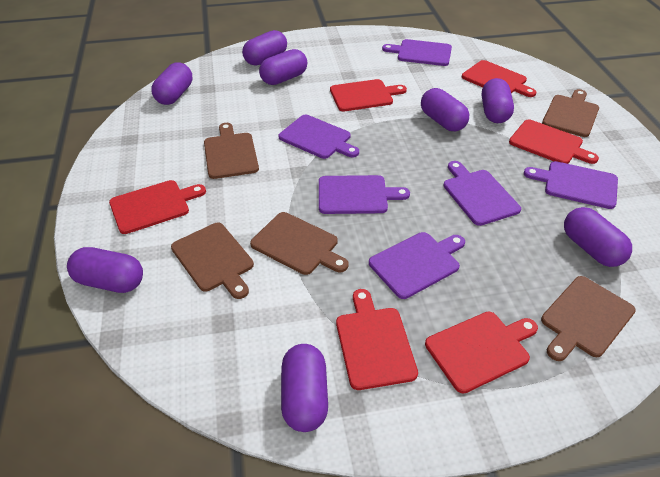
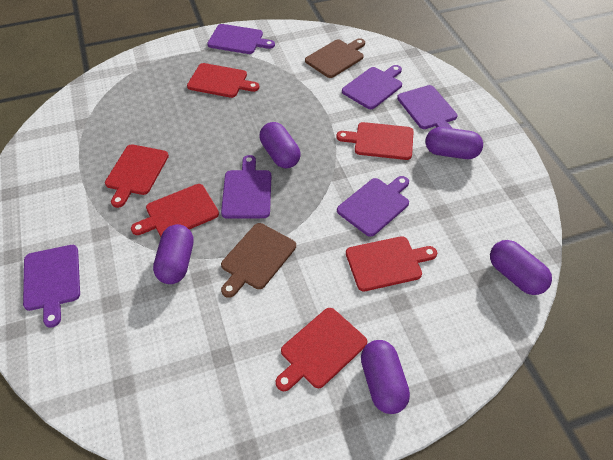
brown cutting board: 5 -> 2
purple capsule: 8 -> 5

